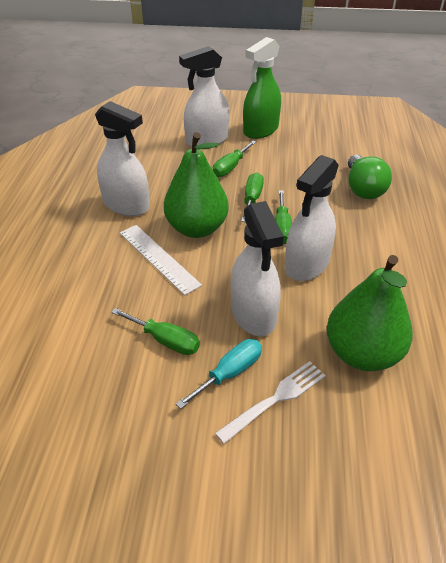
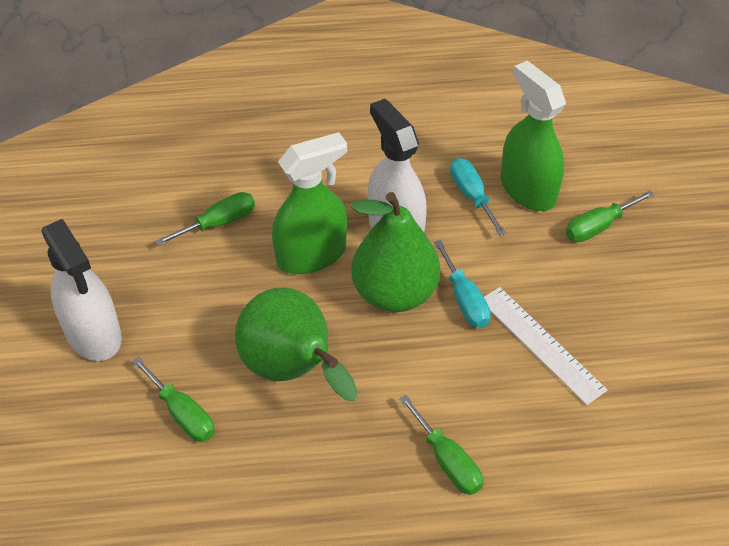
green light bulb: 1 -> 0
green spray bottle: 1 -> 2
turquoise screwdriver: 1 -> 2
white fork: 1 -> 0
white spray bottle: 4 -> 2

